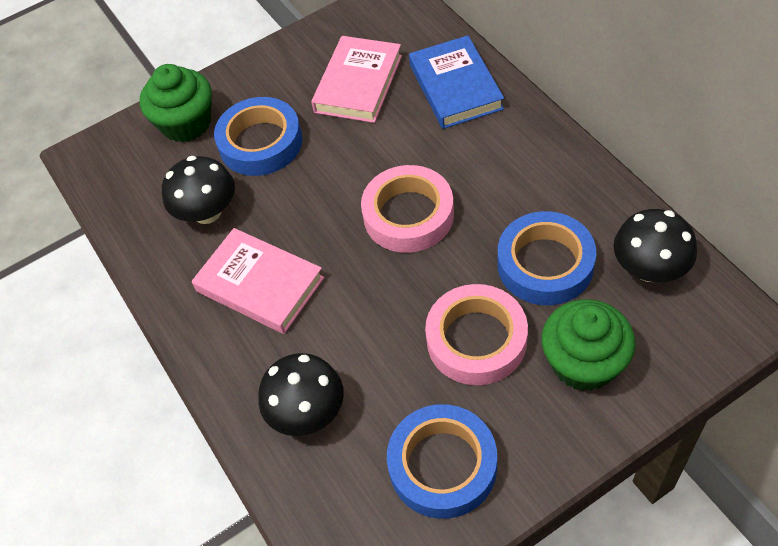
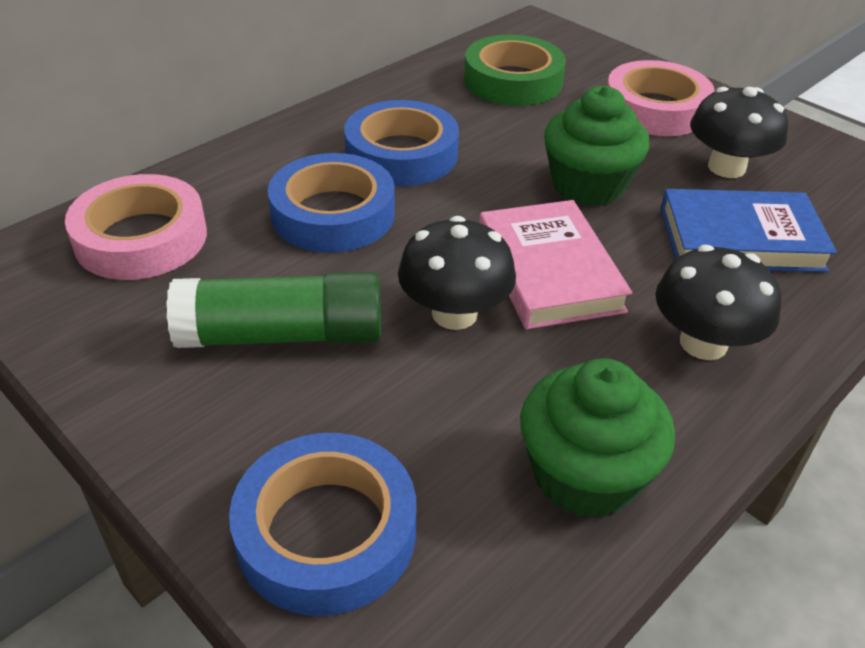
green glue stick: 0 -> 1
green tape: 0 -> 1
pink book: 2 -> 1

